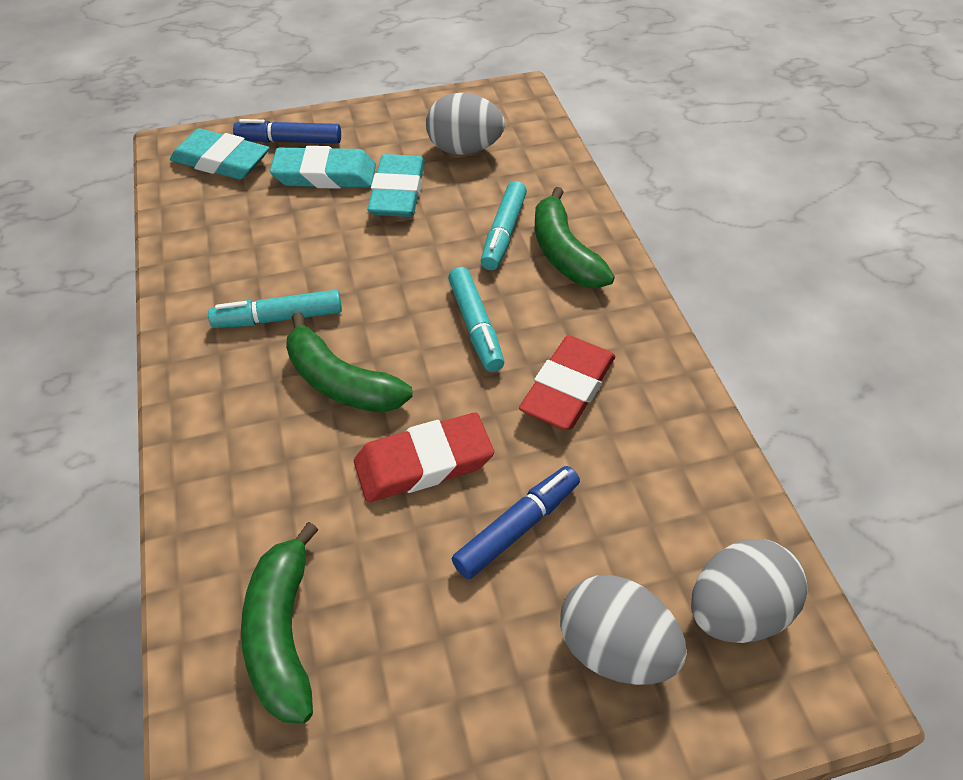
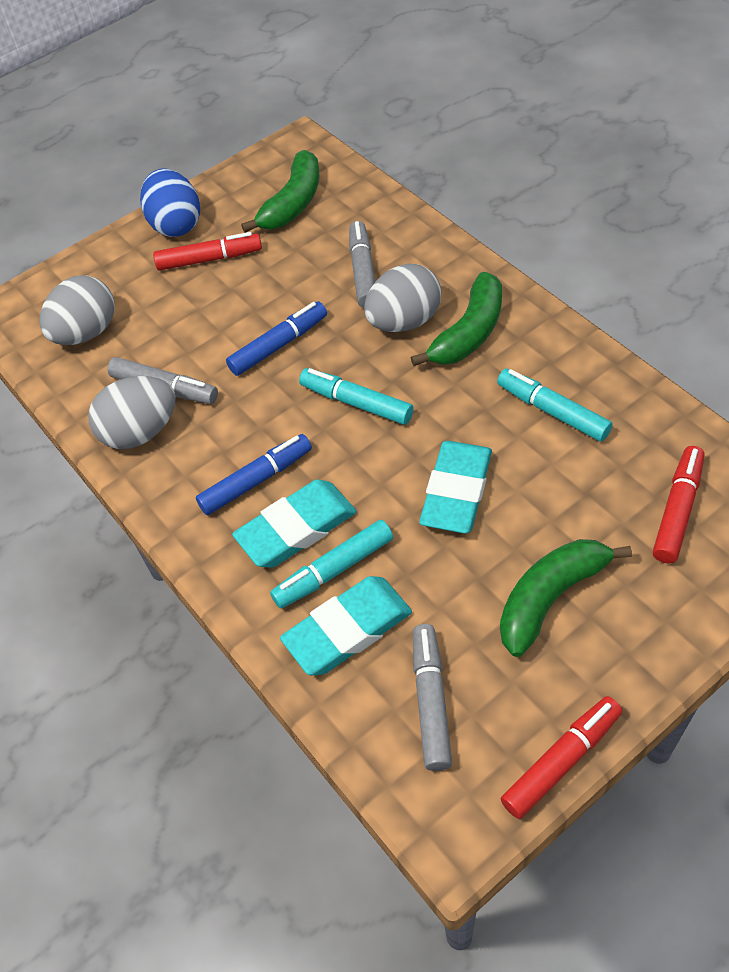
blue egg: 0 -> 1
grey marker: 0 -> 3
red eraser: 2 -> 0
red marker: 0 -> 3

